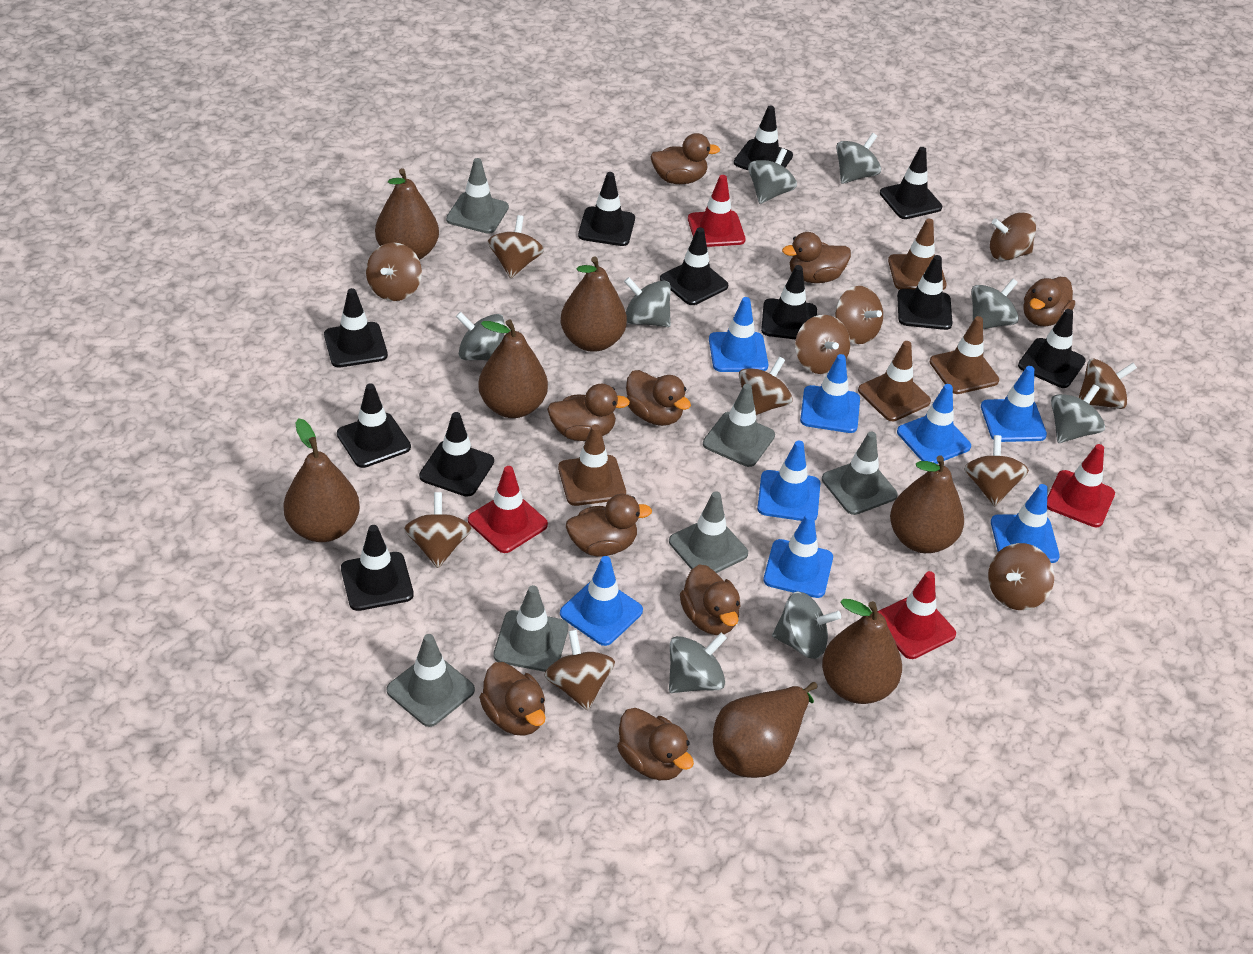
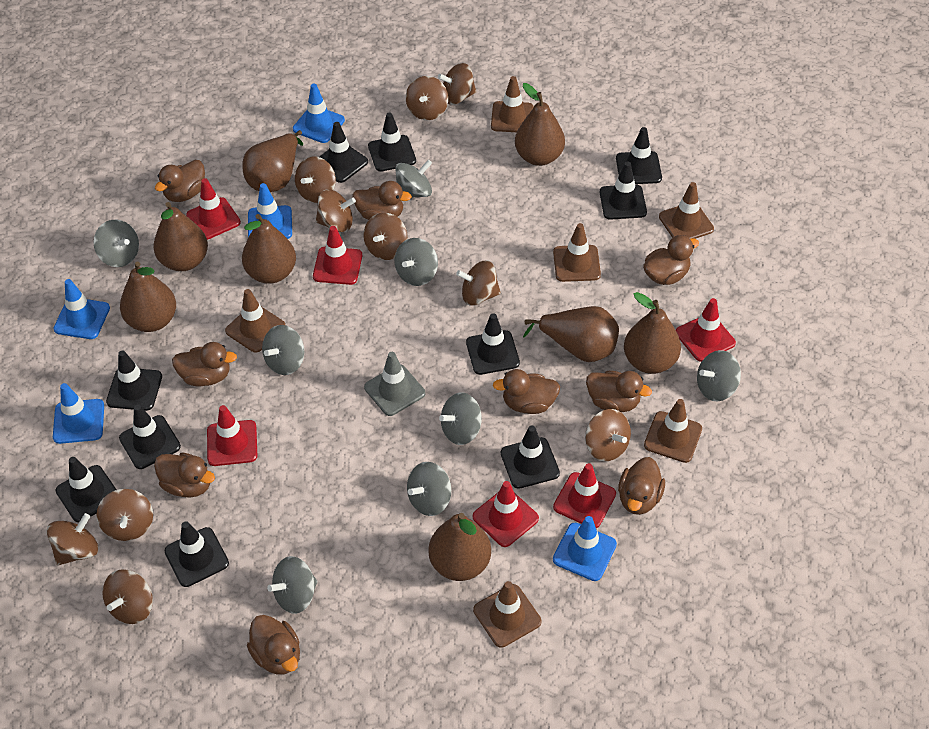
black traffic cone: 11 -> 10
blue traffic cone: 8 -> 5
brown pear: 7 -> 8
brown spinning top: 11 -> 10
brown traffic cone: 4 -> 6
grey traffic cone: 6 -> 1
red traffic cone: 4 -> 6

